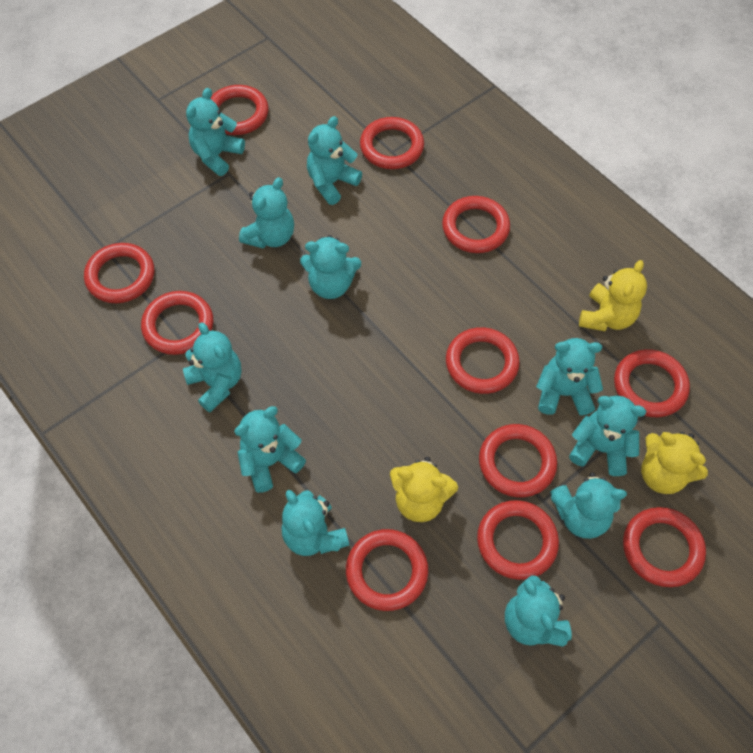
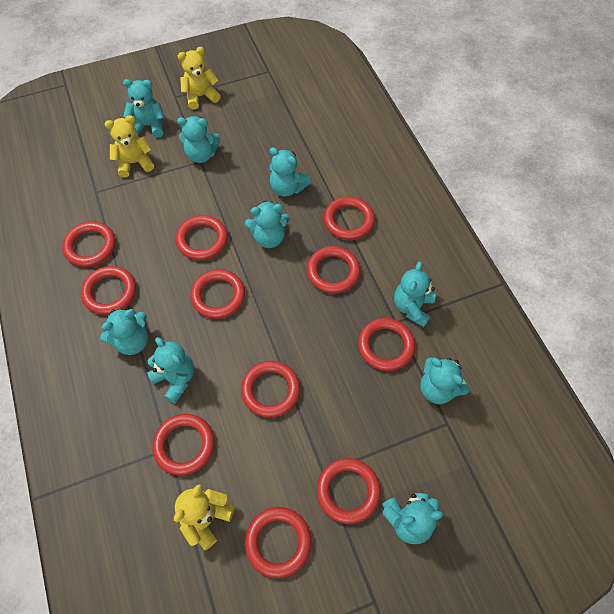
turquoise teddy bear: 11 -> 9

